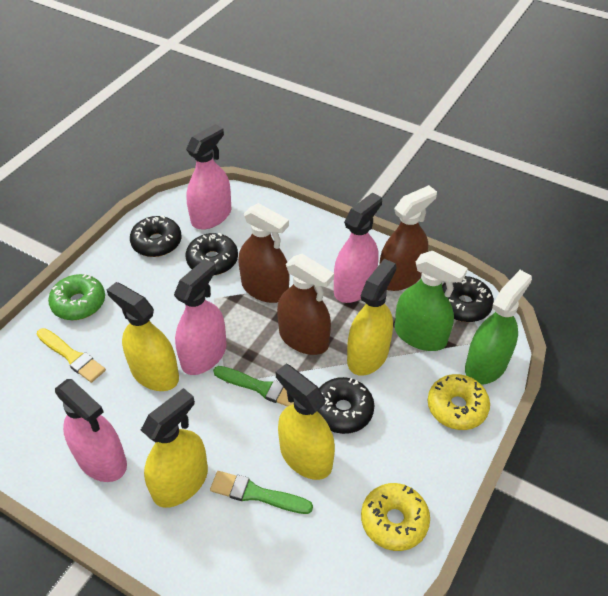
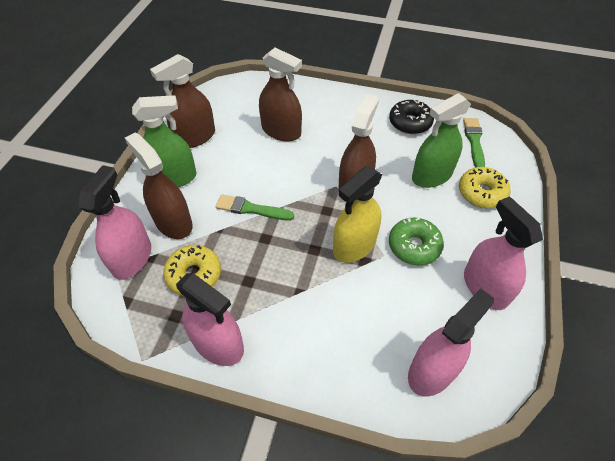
black donut: 4 -> 1
brown spray bottle: 3 -> 4
yellow brush: 1 -> 0
yellow spray bottle: 4 -> 1

